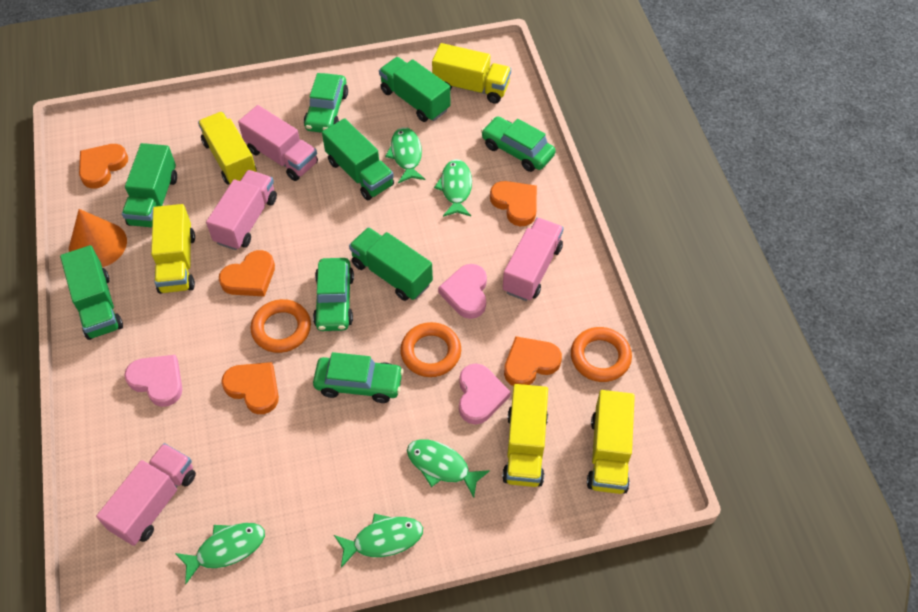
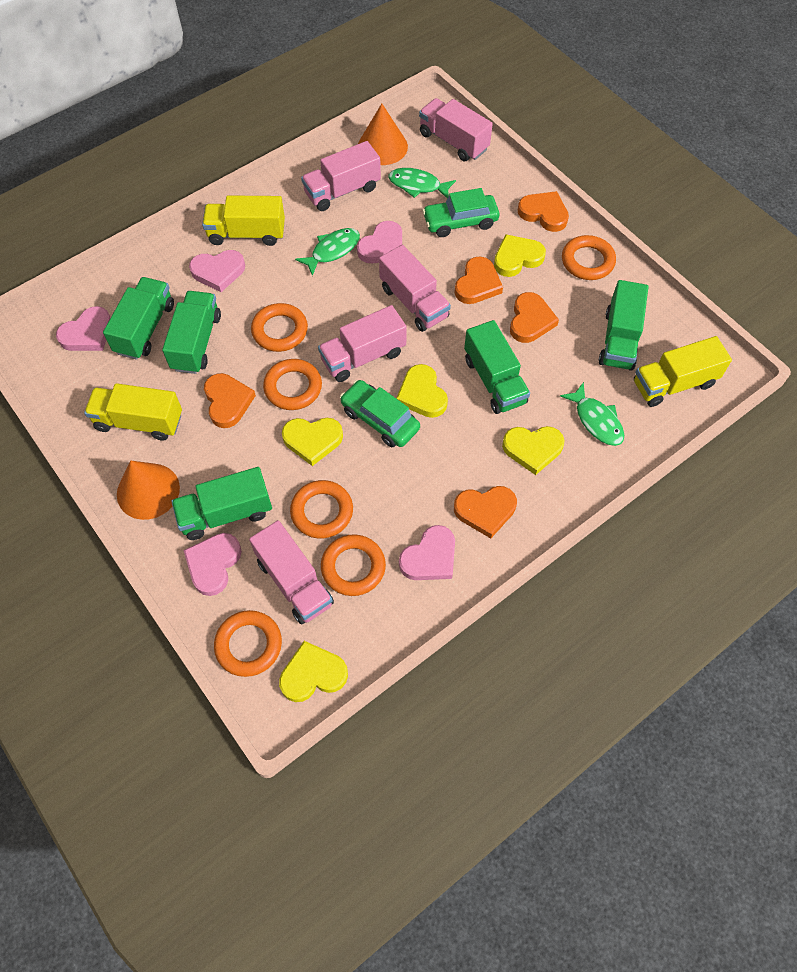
green car: 4 -> 2
green fish: 5 -> 3
orange cone: 1 -> 2
orange ring: 3 -> 6
pink heart: 3 -> 5
pink truck: 4 -> 5
yellow heart: 0 -> 5
yellow truck: 5 -> 3

